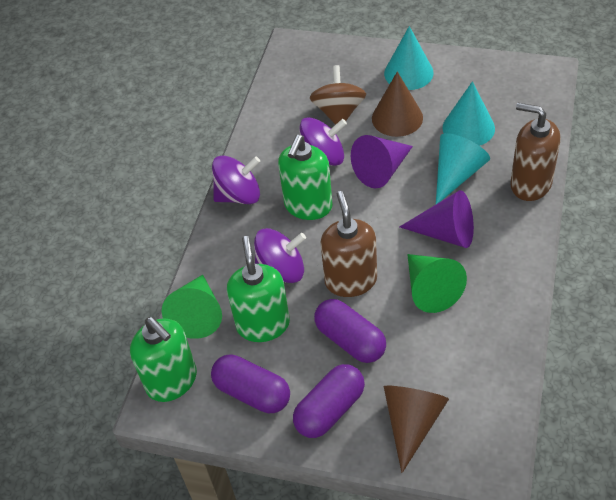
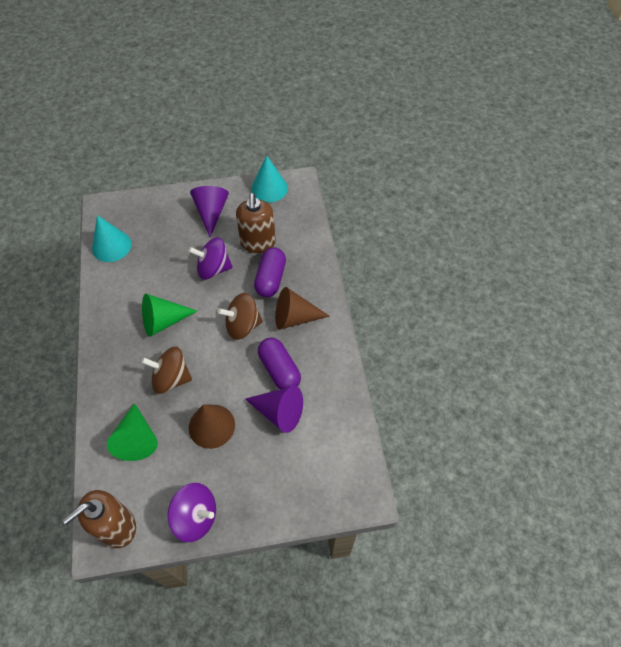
brown spinning top: 1 -> 2
green soap dispenser: 3 -> 0
purple capsule: 3 -> 2
purple spinning top: 3 -> 2
turquoise cone: 3 -> 2

